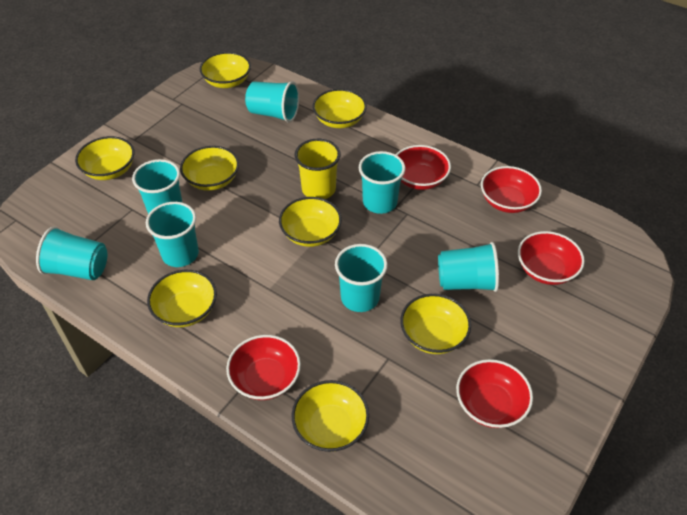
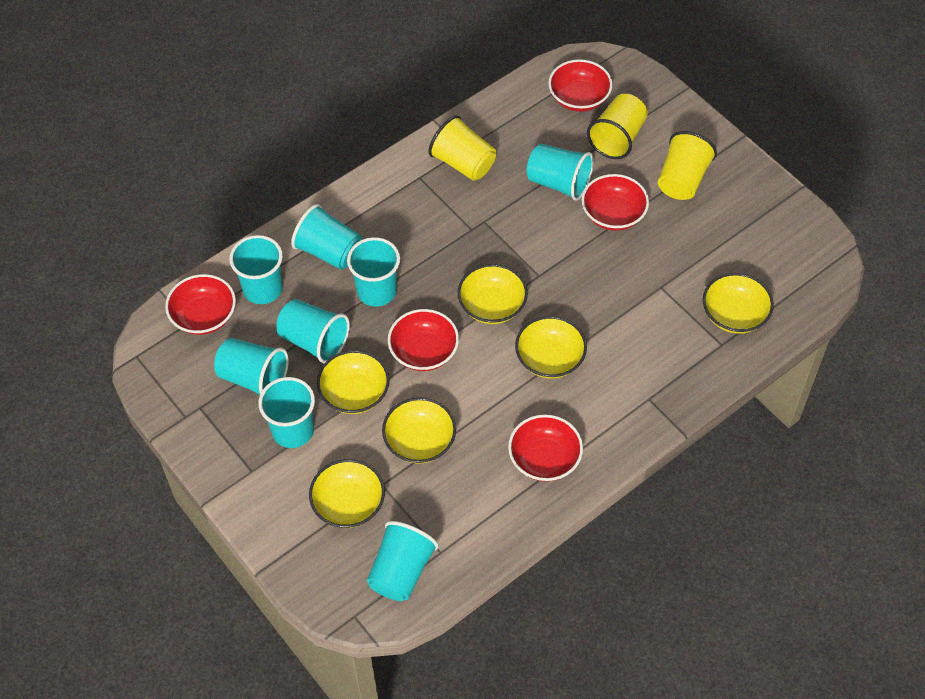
turquoise cup: 7 -> 8
yellow bowl: 8 -> 6
yellow cup: 1 -> 3

